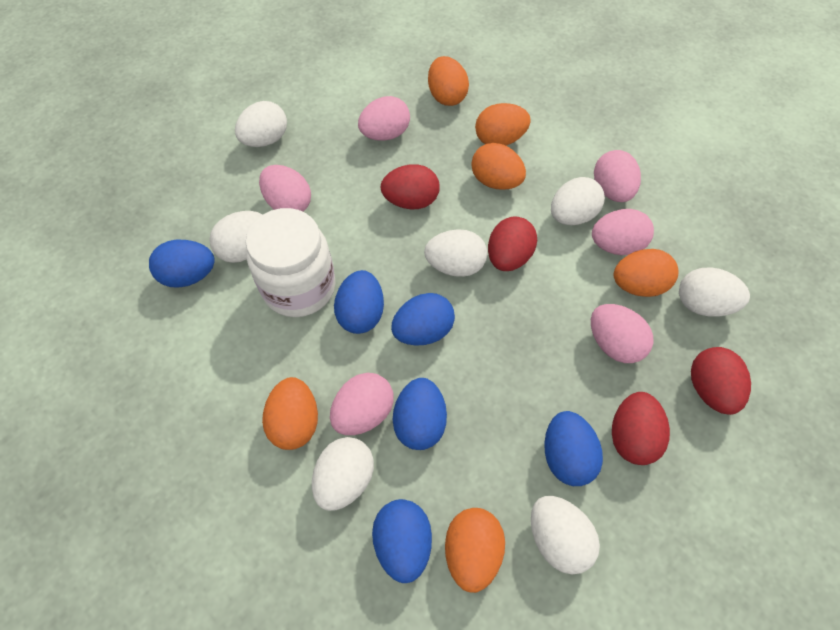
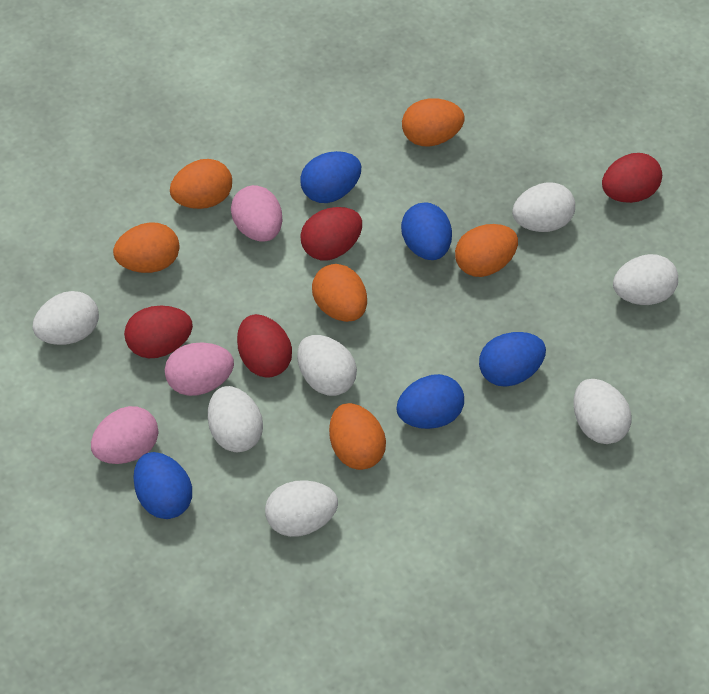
blue egg: 6 -> 5
pink egg: 6 -> 3
white jar: 1 -> 0

